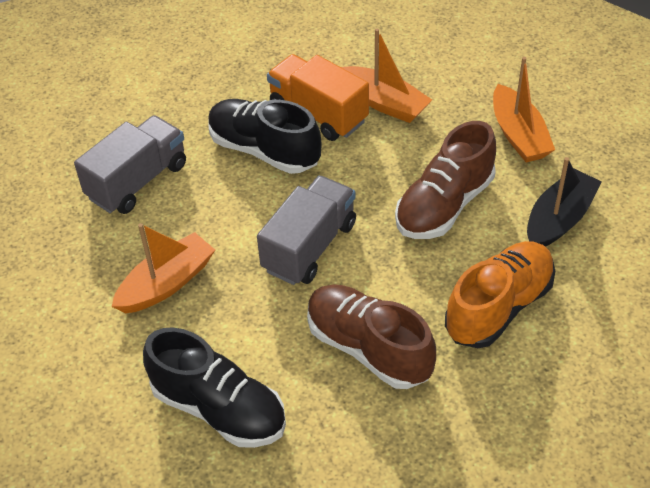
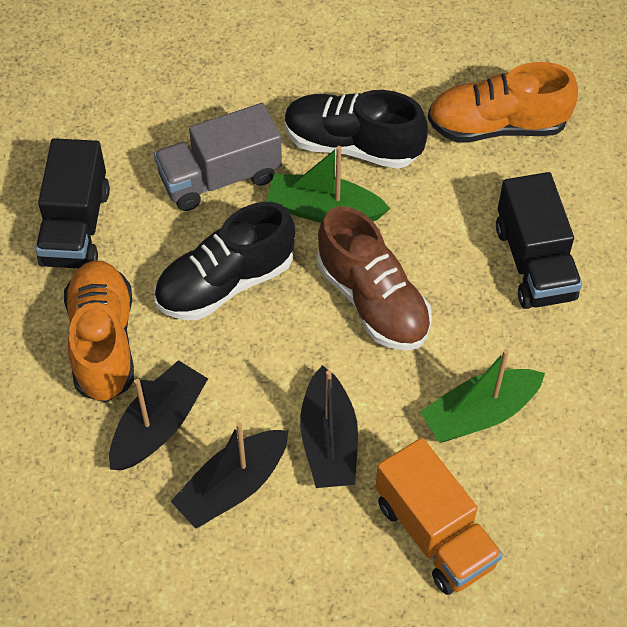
black boat: 1 -> 3
black truck: 0 -> 2
brown shoe: 2 -> 1
green boat: 0 -> 2
grey truck: 2 -> 1
orange boat: 3 -> 0
orange shoe: 1 -> 2

